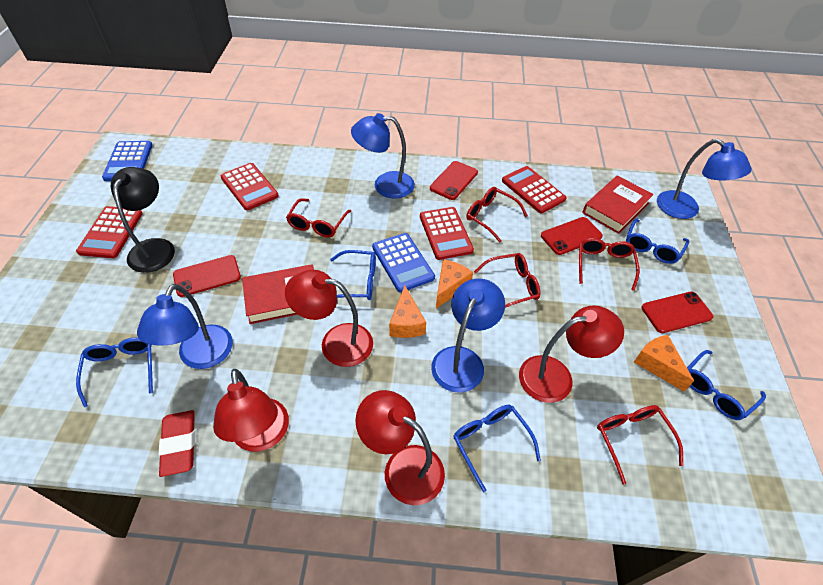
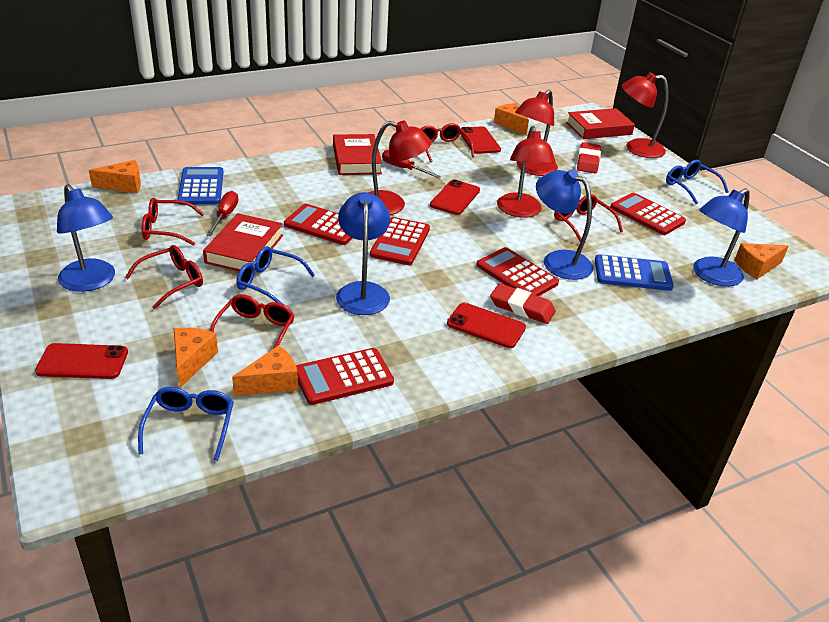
black lamp: 1 -> 0
blue glasses: 5 -> 3
orange cheese: 3 -> 5
red book: 2 -> 3
red calculator: 4 -> 5
red eraser: 1 -> 2
red screwdriver: 0 -> 2

